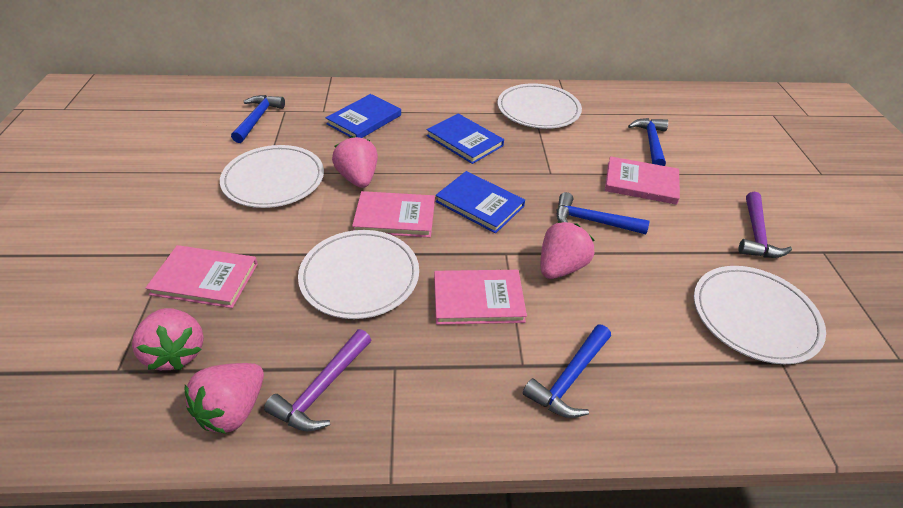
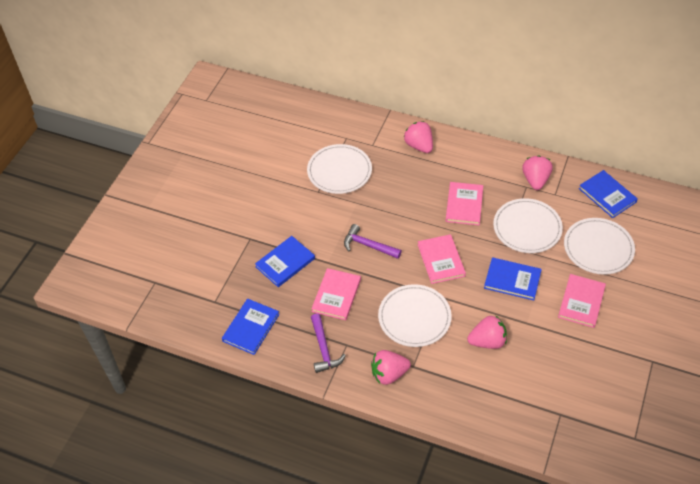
blue book: 3 -> 4
blue hammer: 4 -> 0

